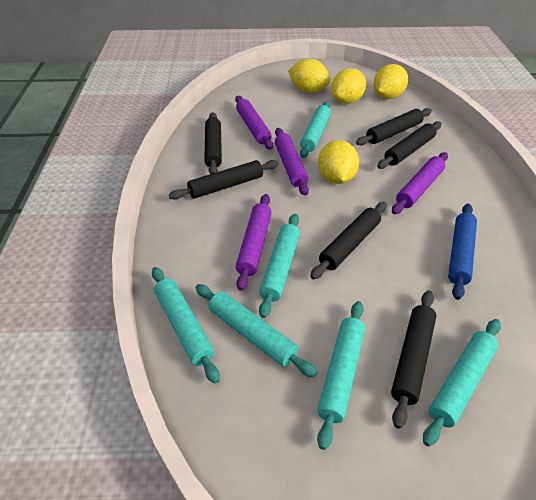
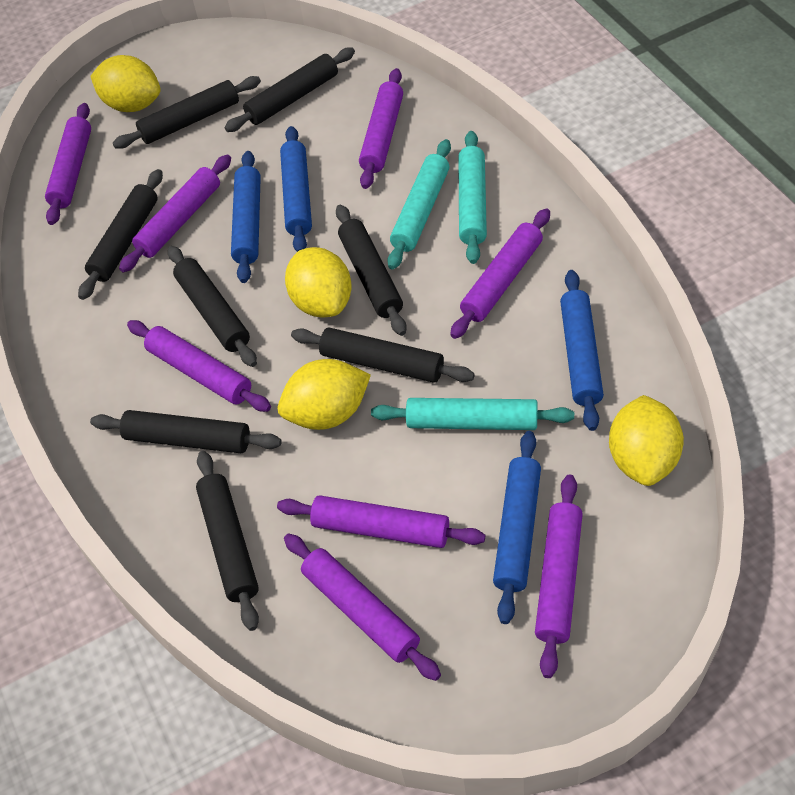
black rolling pin: 6 -> 8
blue rolling pin: 1 -> 4
purple rolling pin: 4 -> 8
turquoise rolling pin: 6 -> 3

